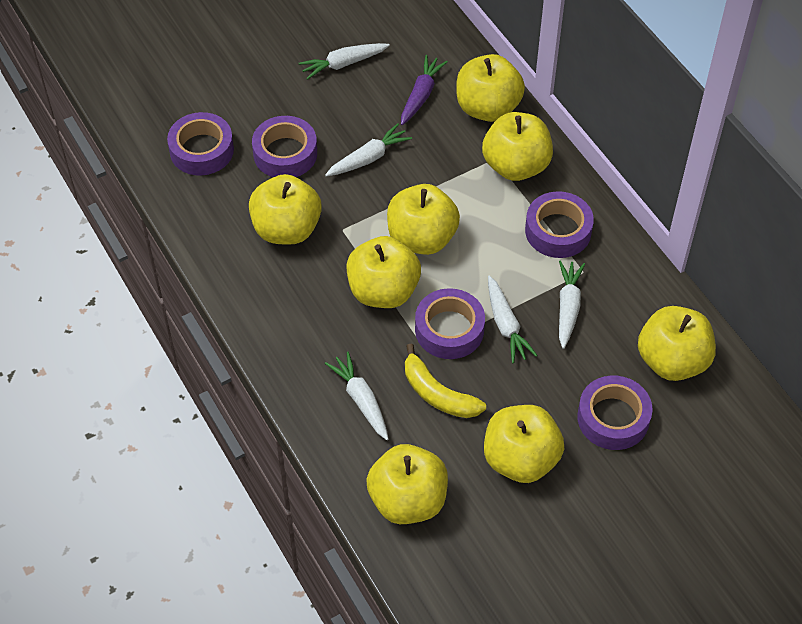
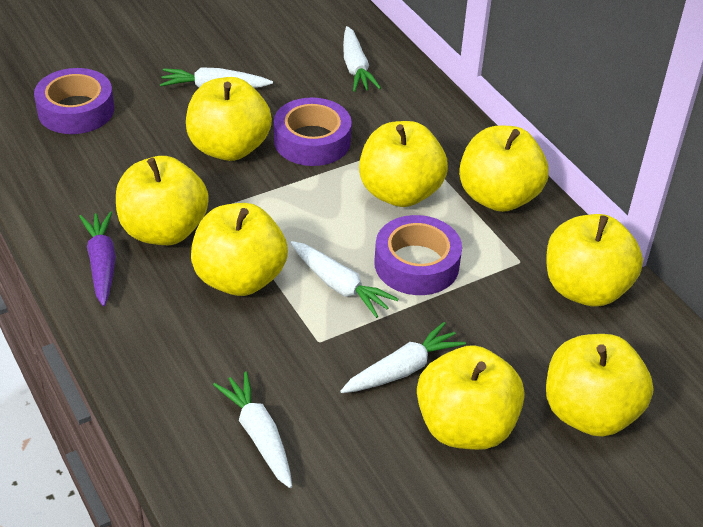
purple tape: 5 -> 3
yellow banana: 1 -> 0

